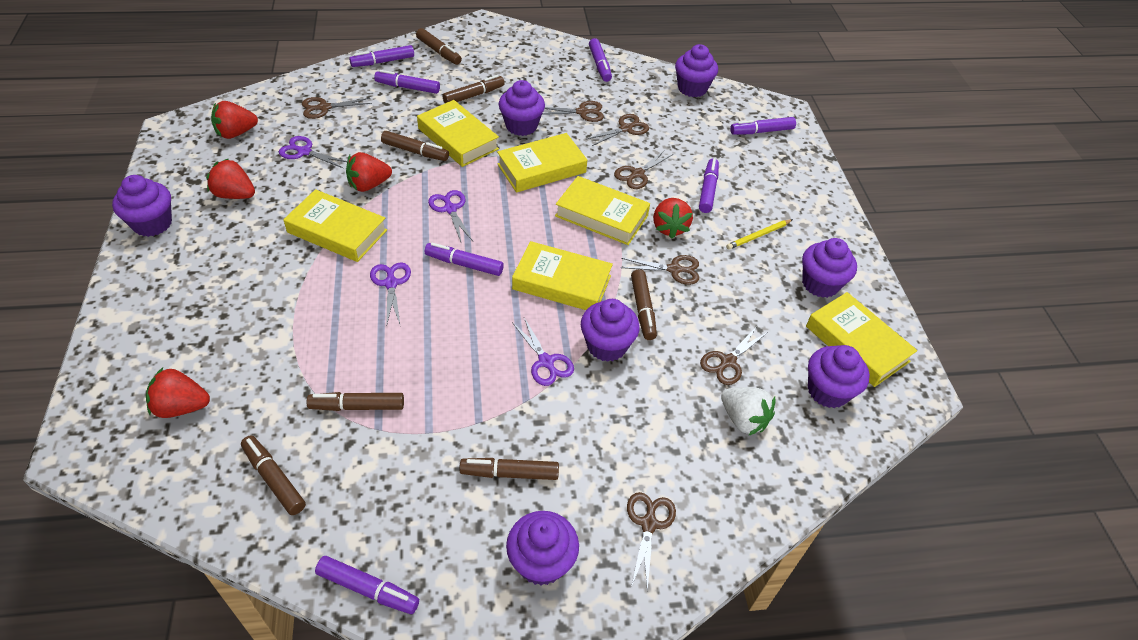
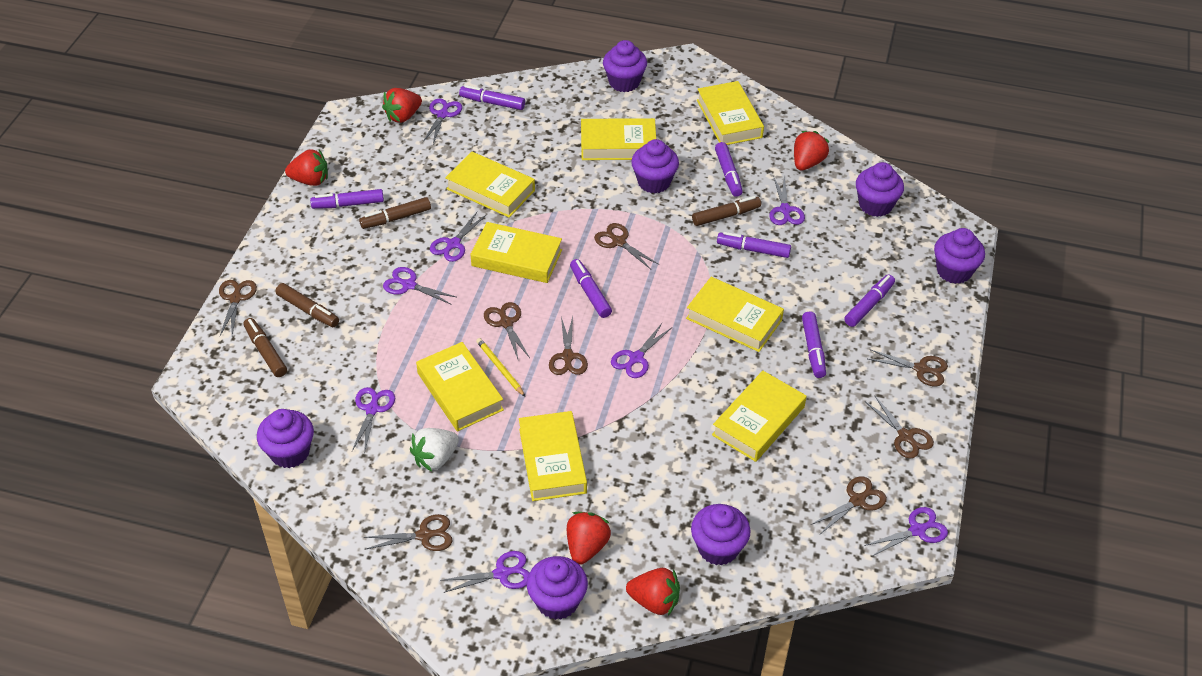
brown marker: 7 -> 4
brown scissors: 7 -> 8
purple scissors: 4 -> 8
yellow book: 6 -> 8

